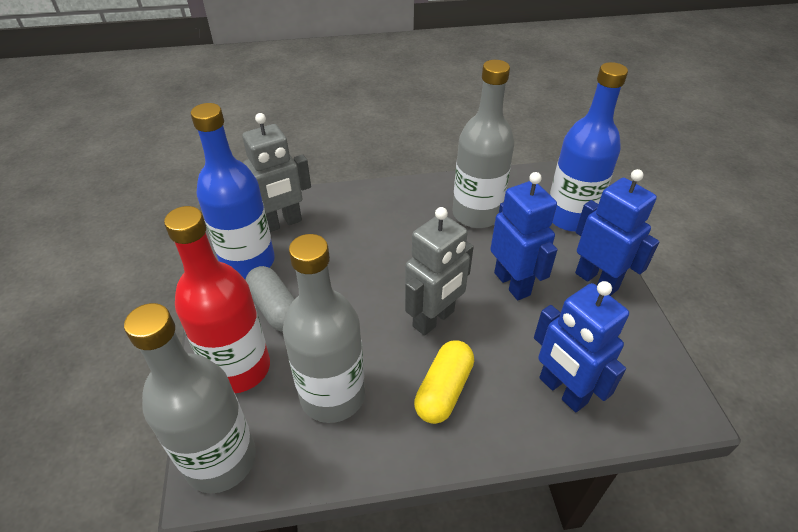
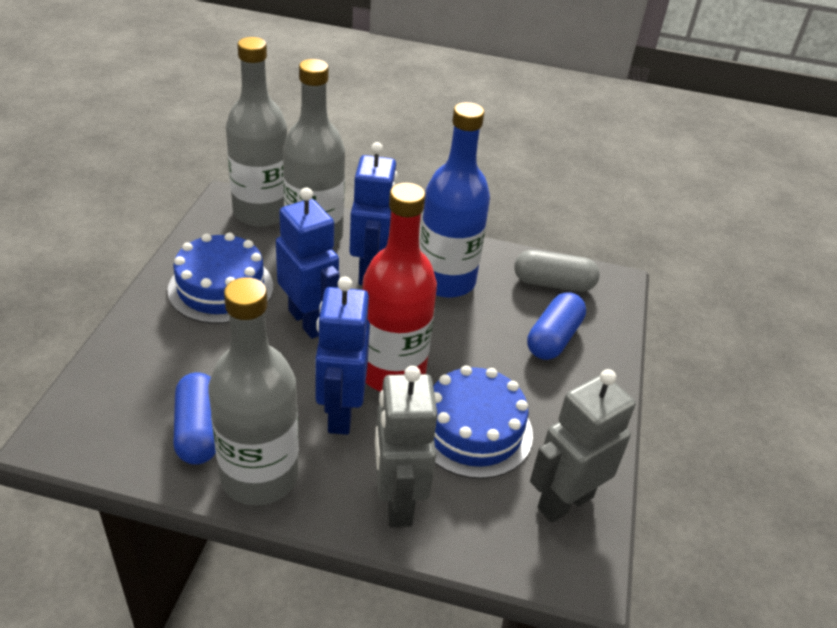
blue bottle: 2 -> 1
blue cake: 0 -> 2
blue capsule: 0 -> 2
yellow capsule: 1 -> 0

